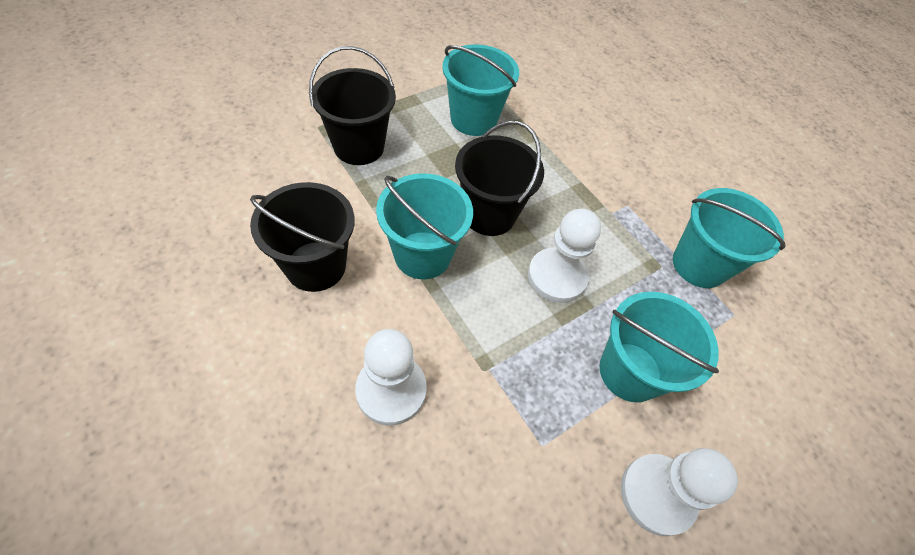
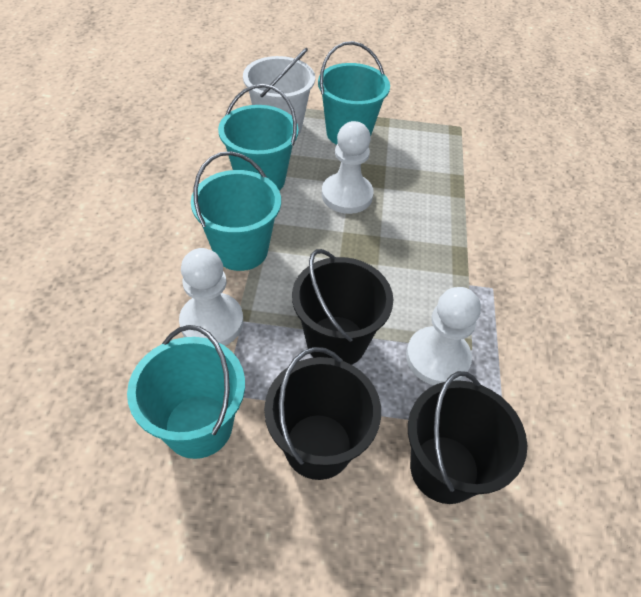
white bucket: 0 -> 1

